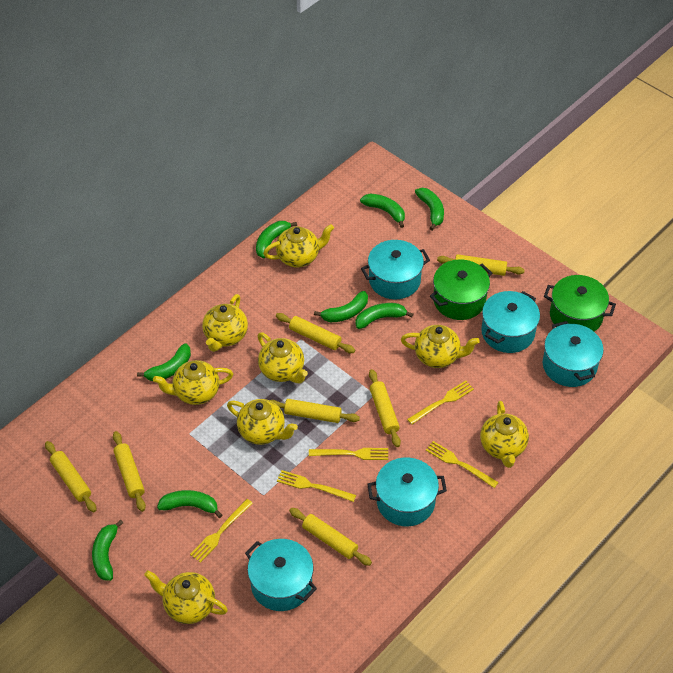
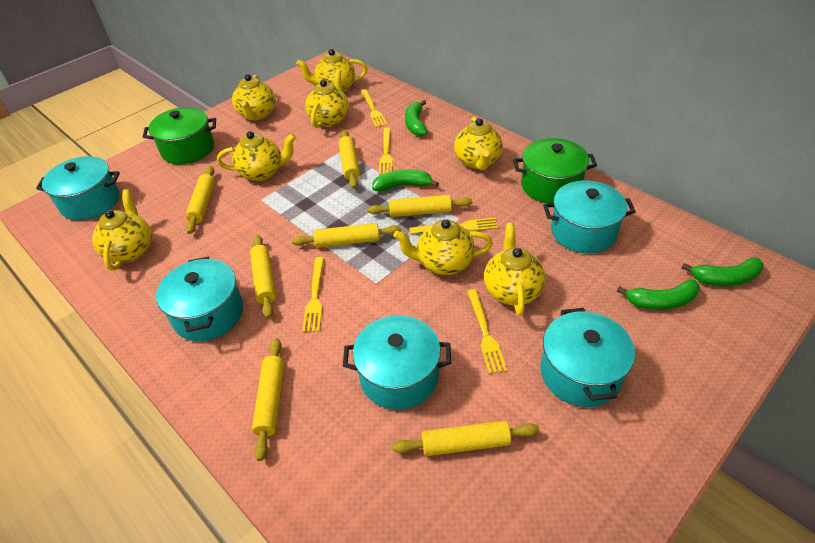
green banana: 8 -> 4

